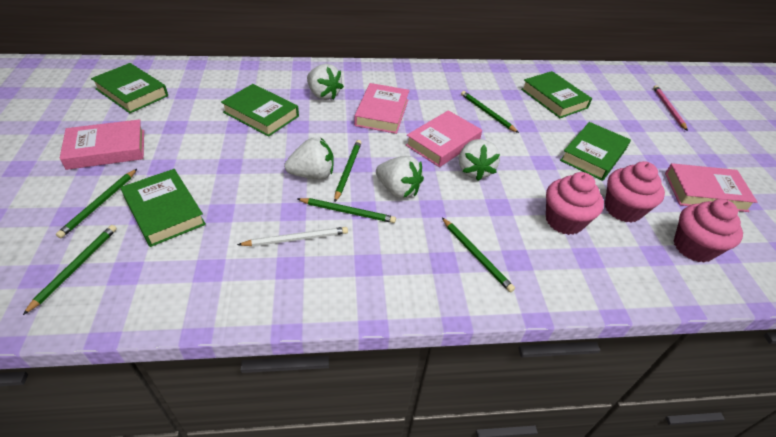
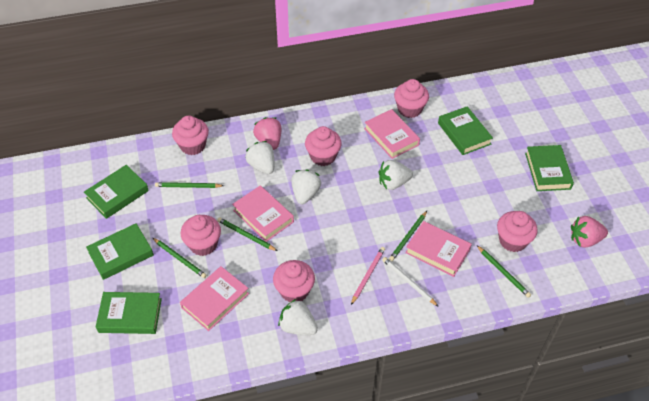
green pencil: 6 -> 5
pink cupcake: 3 -> 6
pink strawberry: 0 -> 2

